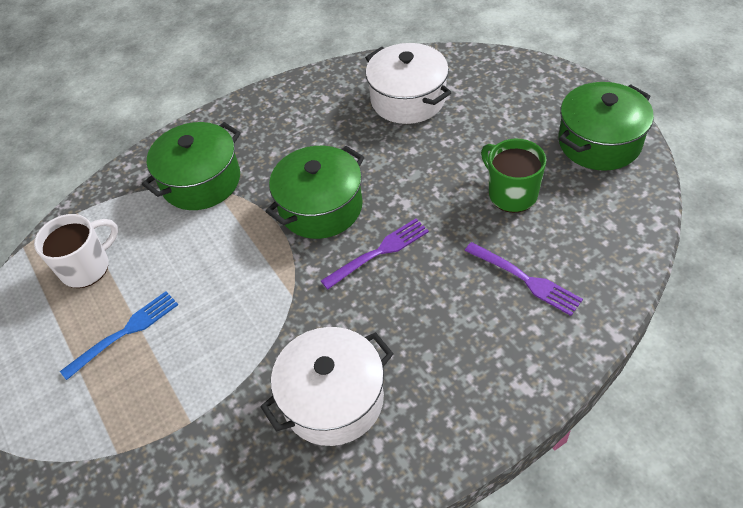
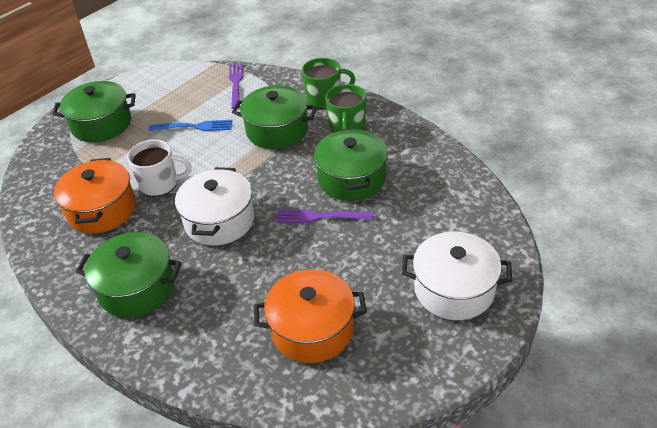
green mug: 1 -> 2
green pot: 3 -> 4
orange pot: 0 -> 2

